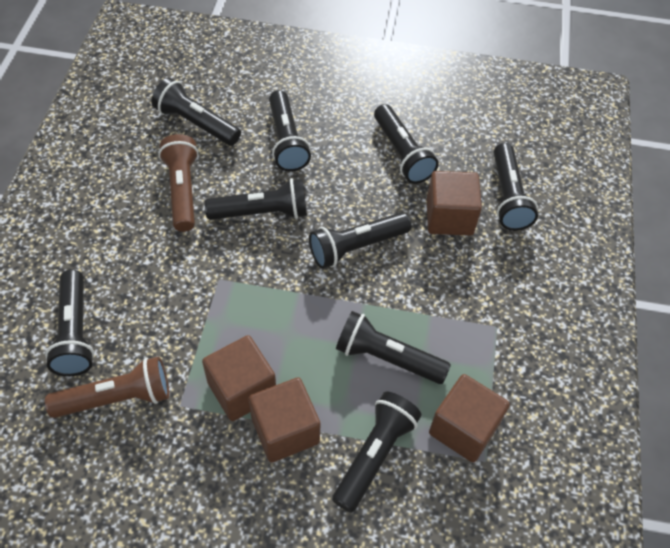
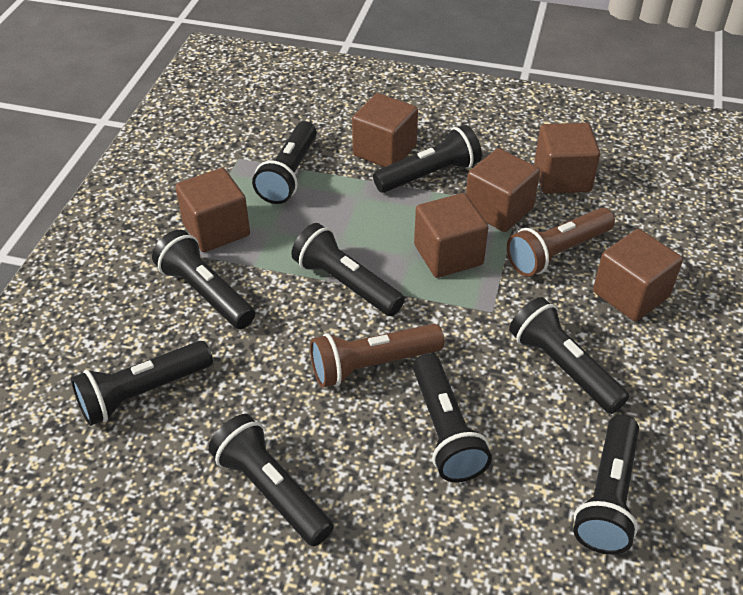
brown cube: 4 -> 6

